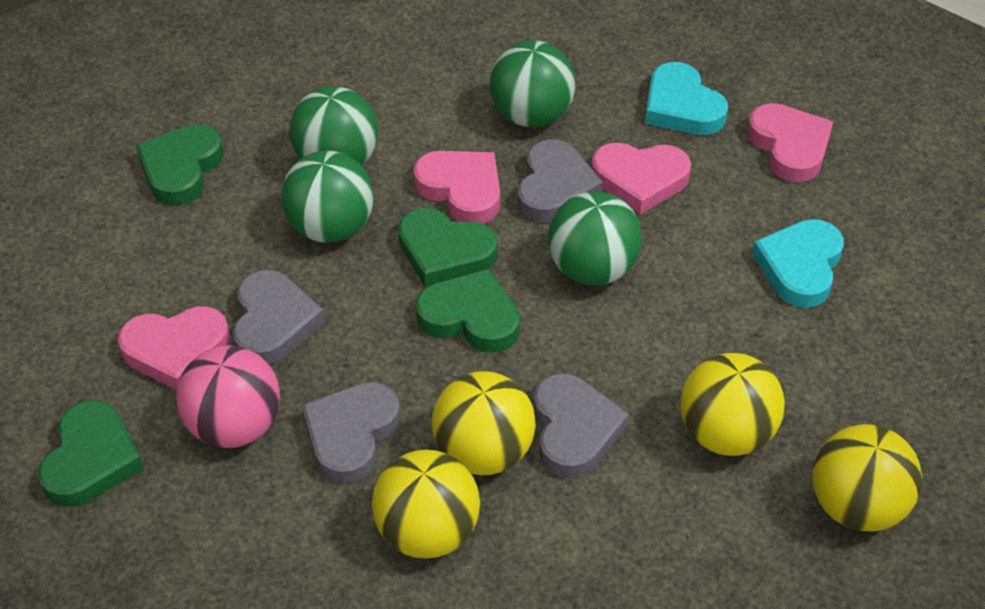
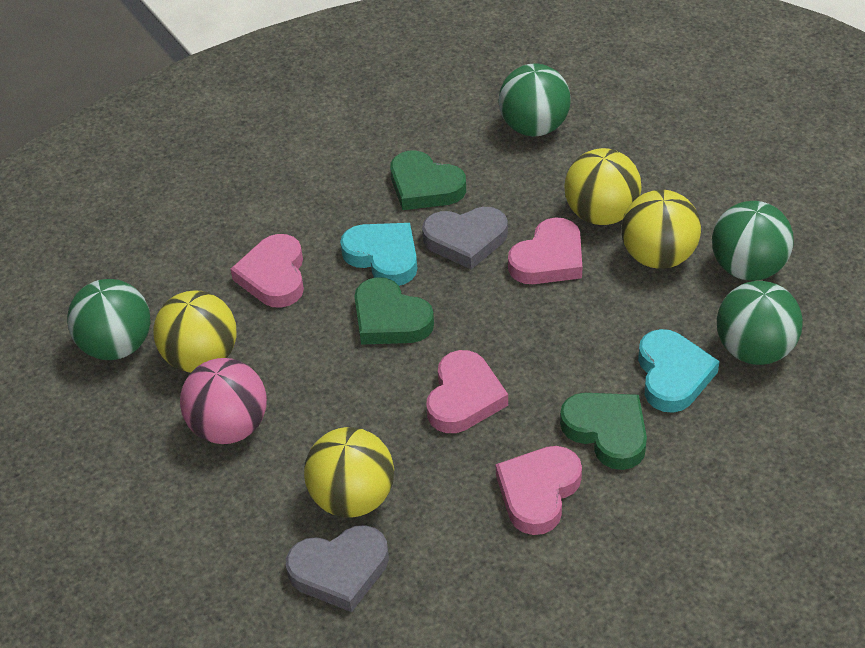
green heart: 4 -> 3
grey heart: 4 -> 2

